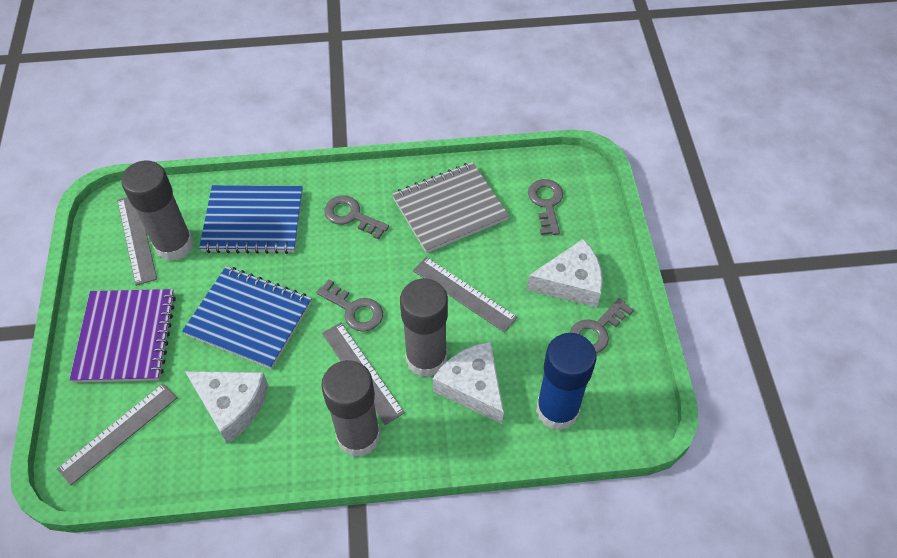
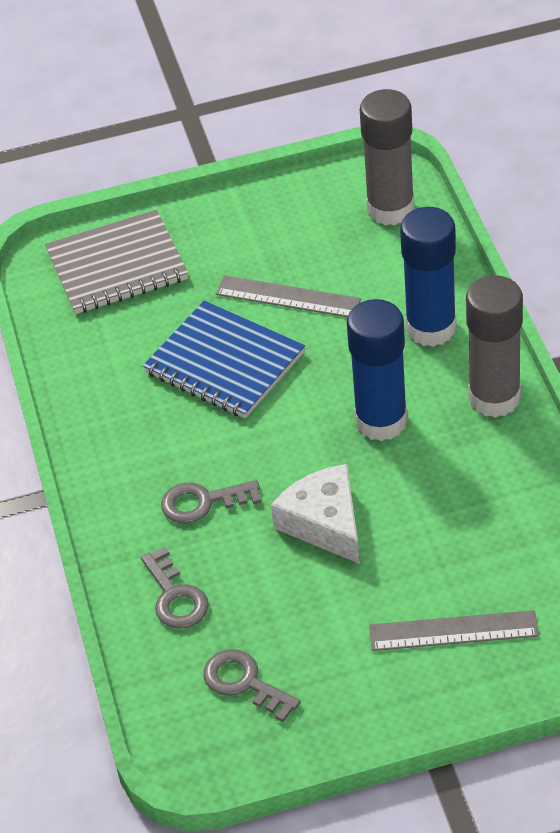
blue glue stick: 1 -> 2
blue notebook: 2 -> 1
grey glue stick: 3 -> 2
grey key: 4 -> 3
grey ruler: 4 -> 2
purple notebook: 1 -> 0
white cheese: 3 -> 1

